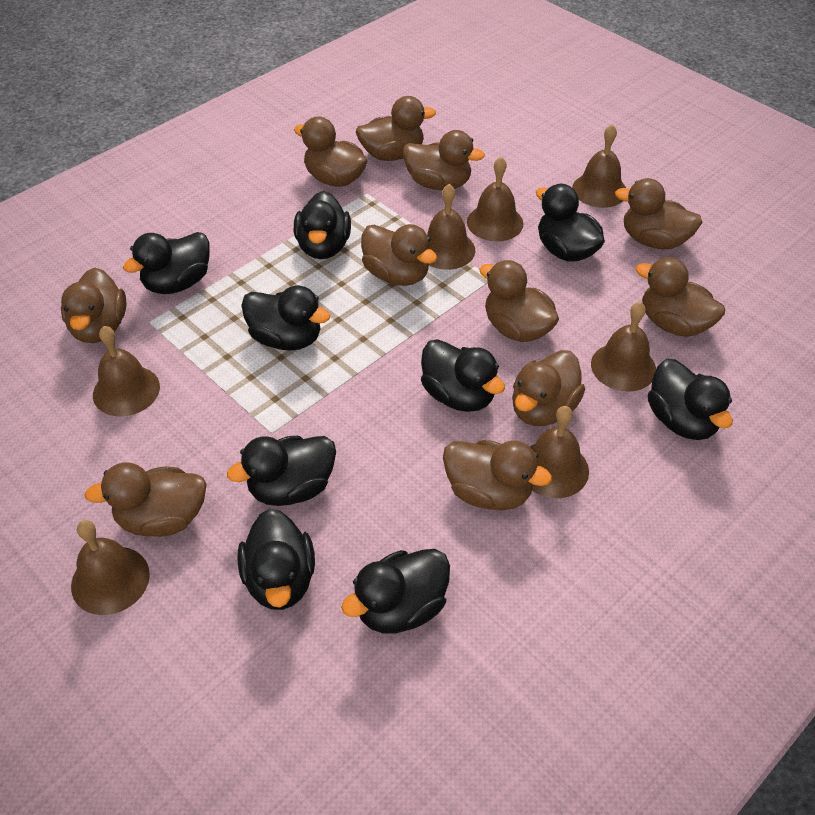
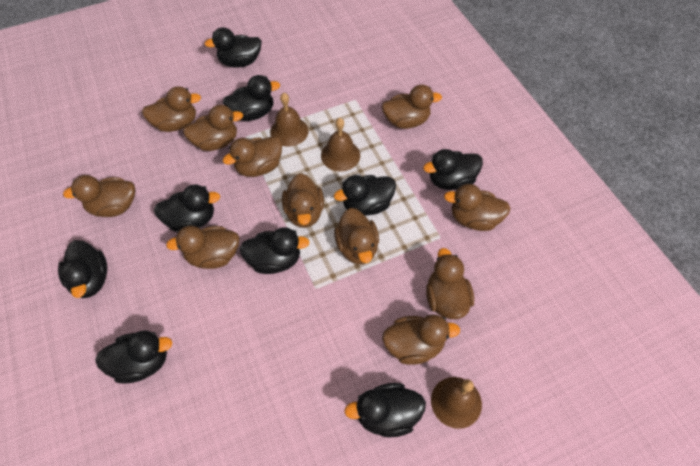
brown bell: 7 -> 3

